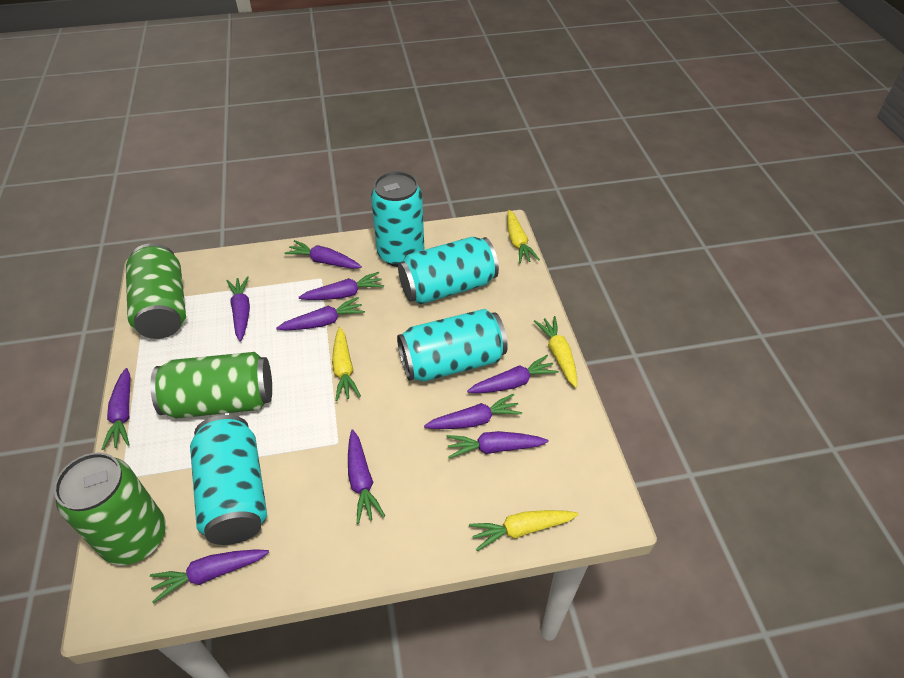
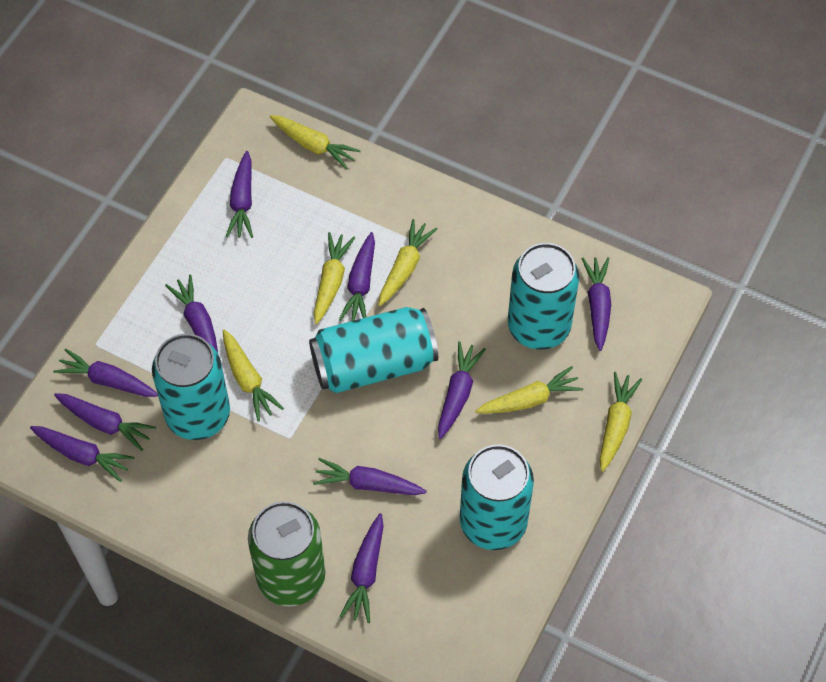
green can: 3 -> 1
yellow carrot: 4 -> 6

